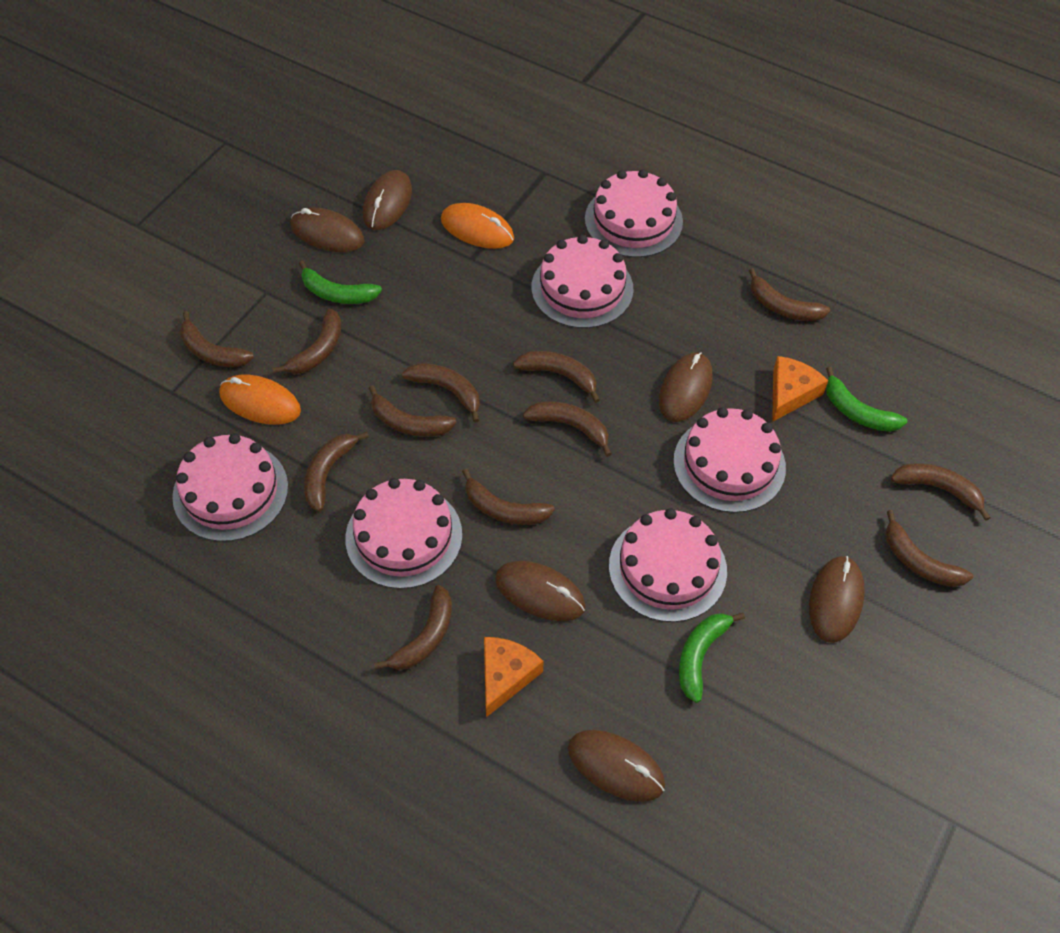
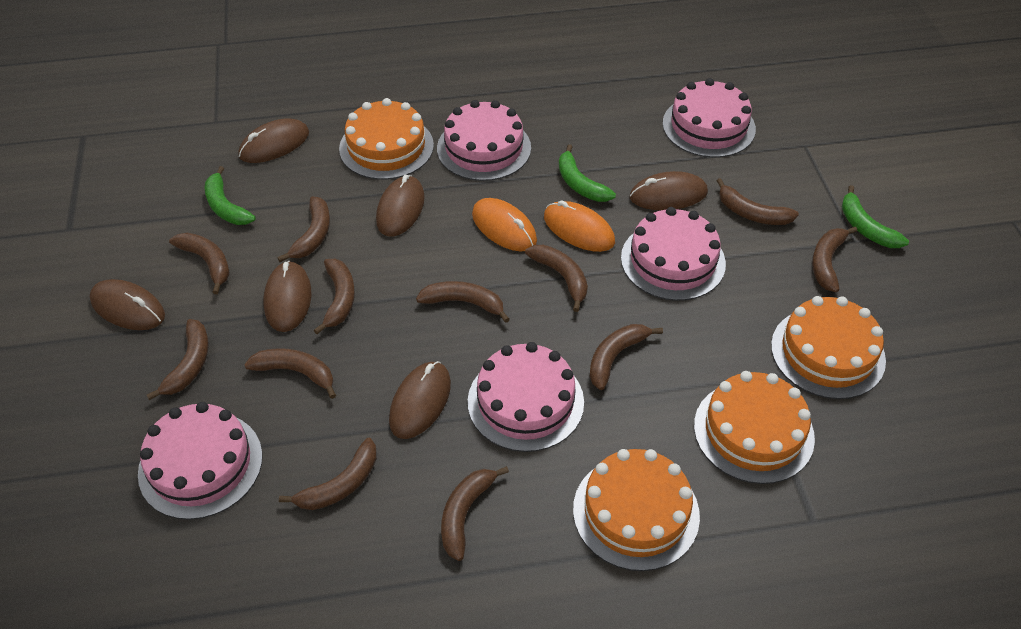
orange cake: 0 -> 4
orange cheese: 2 -> 0
pink cake: 6 -> 5

